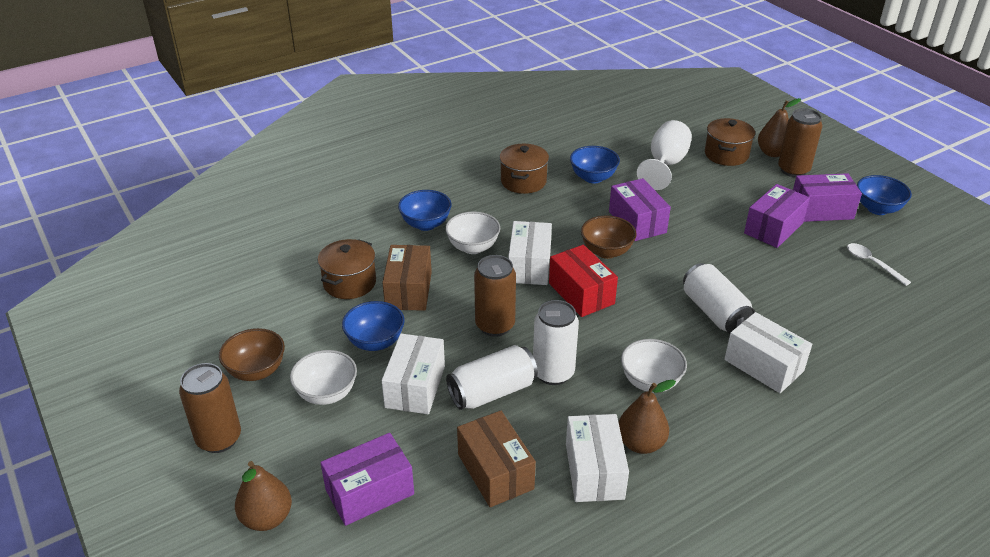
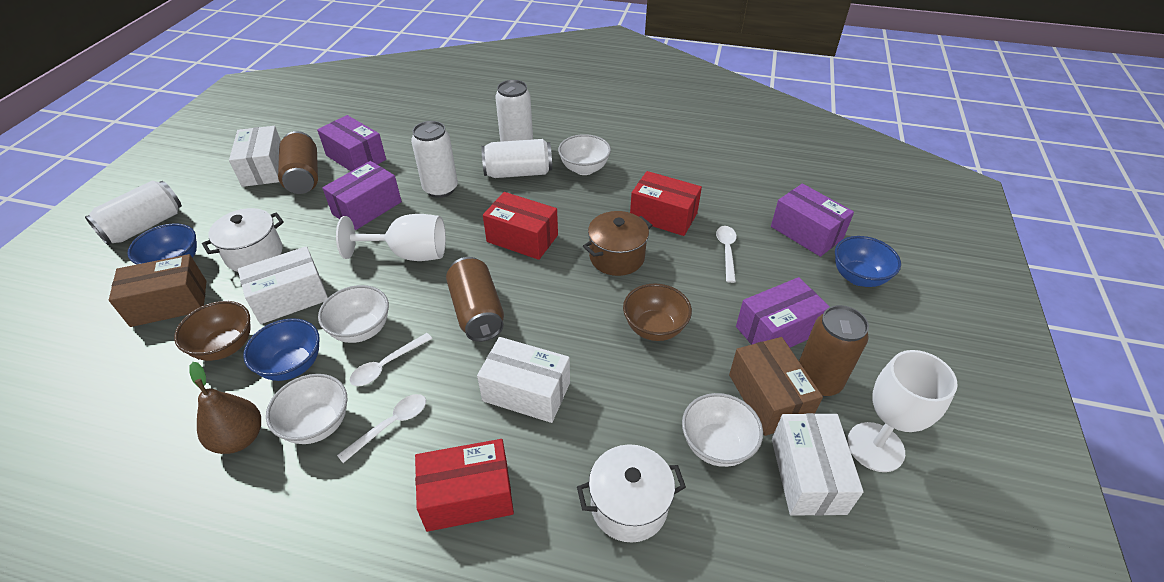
blue bowl: 4 -> 3
brown pear: 3 -> 1
brown pot: 3 -> 1
red box: 1 -> 3
white bowl: 3 -> 4
white can: 3 -> 4
white goblet: 1 -> 2
white pot: 0 -> 2
white spoon: 1 -> 3

